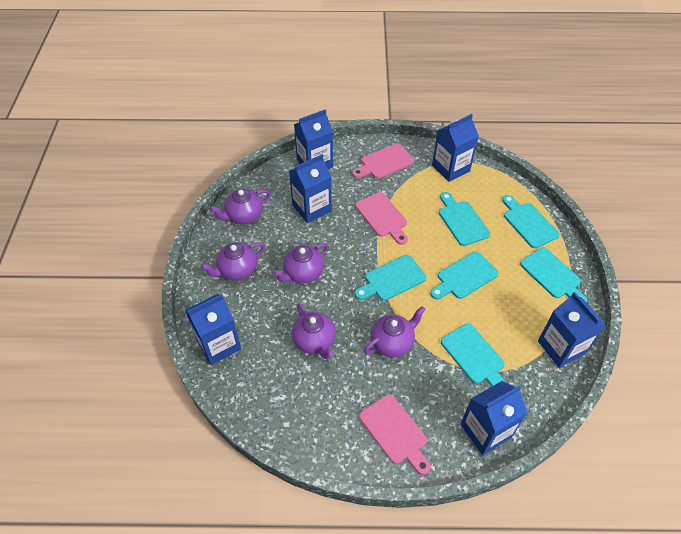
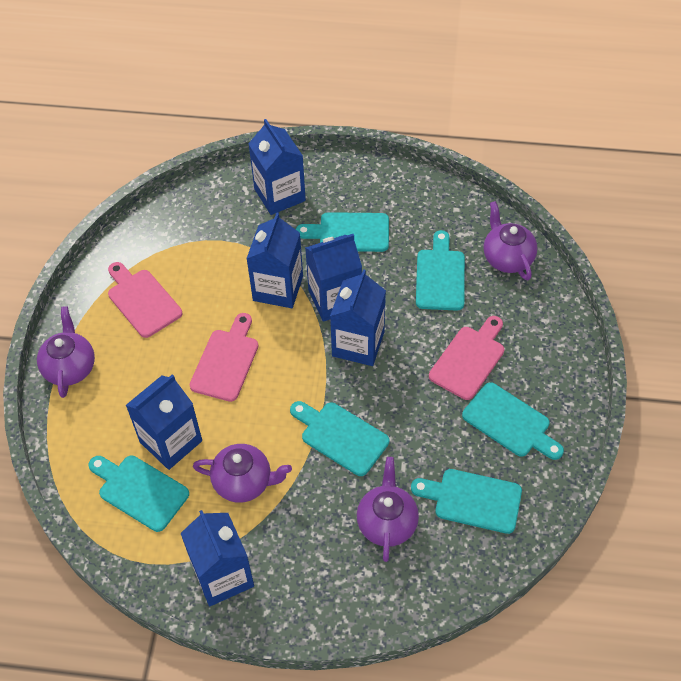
purple teapot: 5 -> 4

